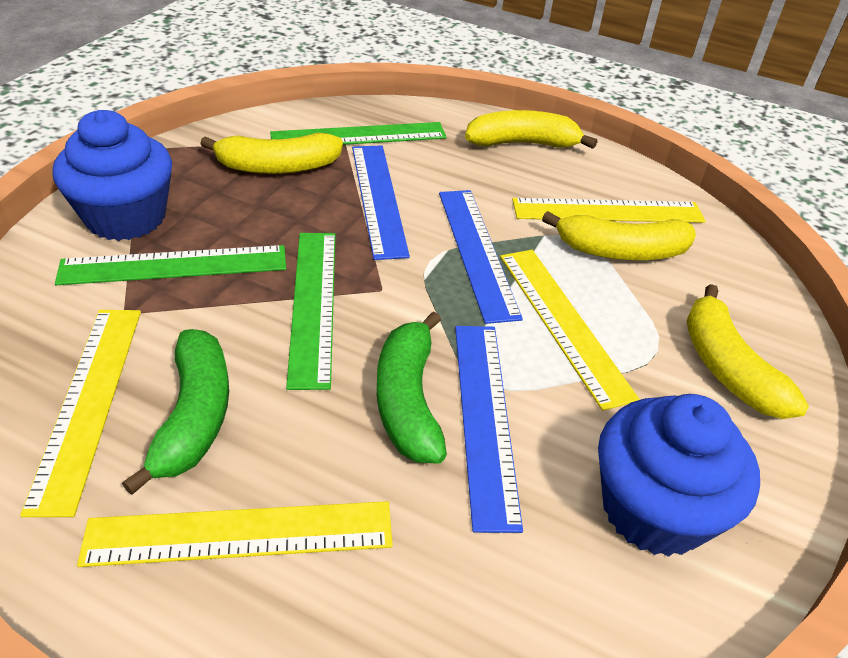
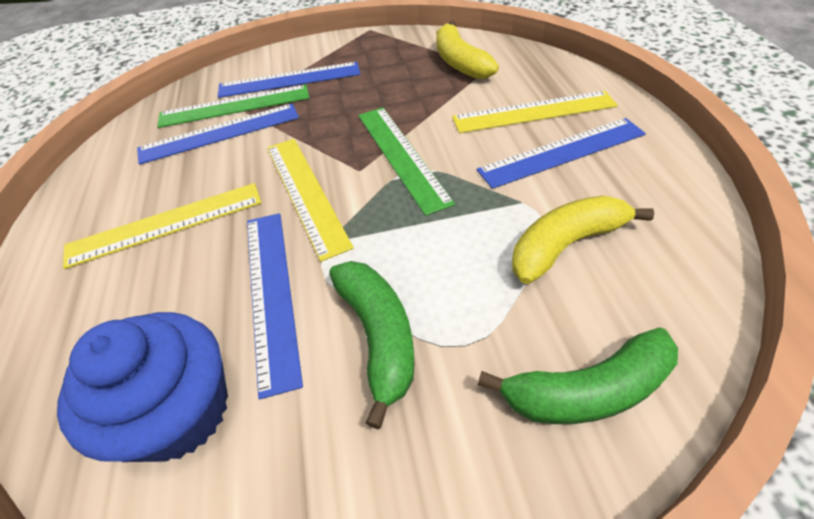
blue cupcake: 2 -> 1
blue ruler: 3 -> 4
green ruler: 3 -> 2
yellow banana: 4 -> 2
yellow ruler: 4 -> 3

